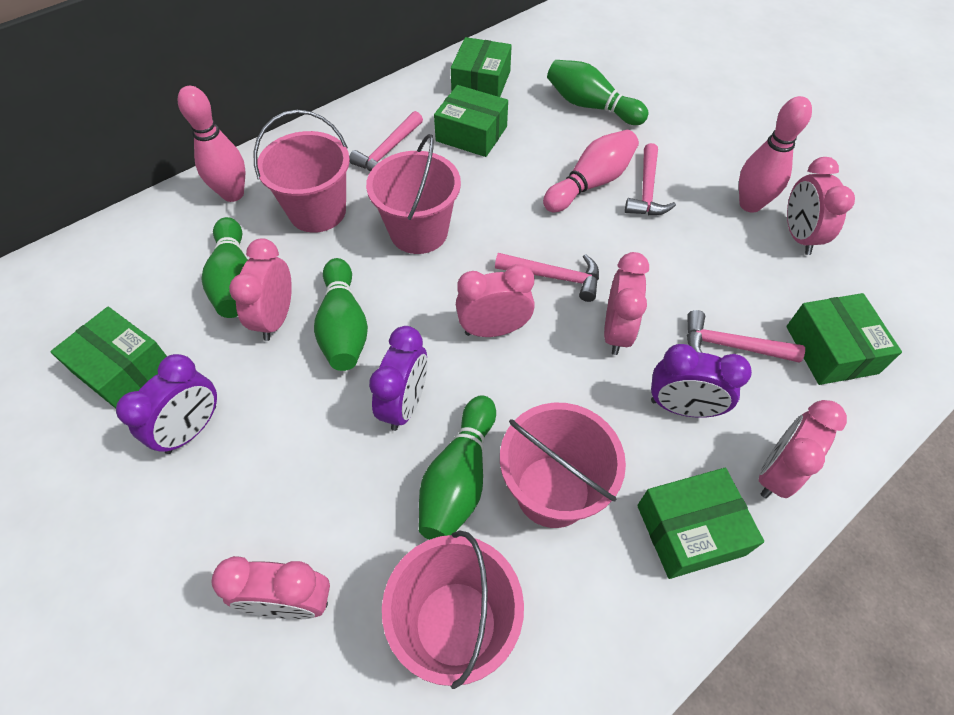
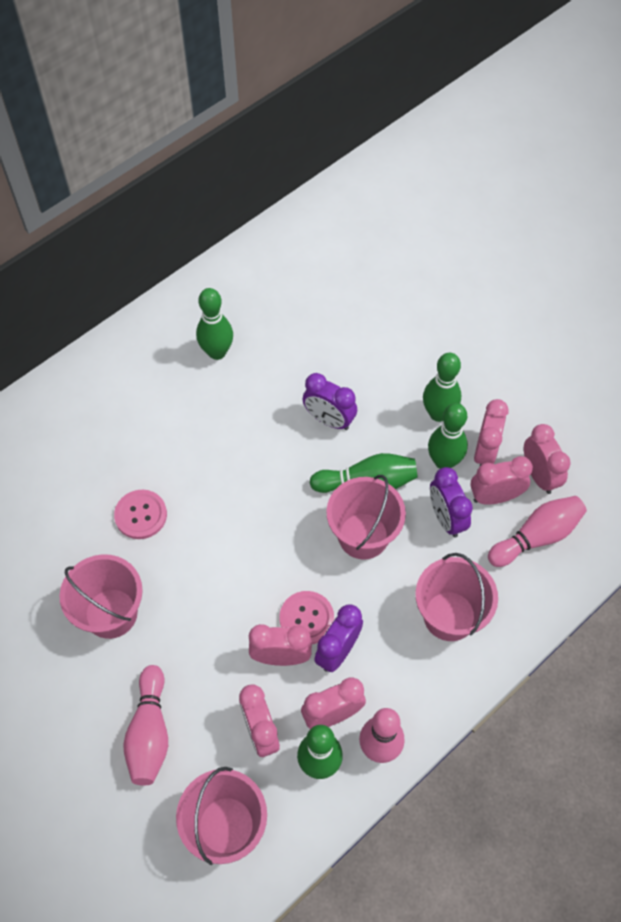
green bowling pin: 4 -> 5
green box: 5 -> 0
pink button: 0 -> 2
pink hammer: 4 -> 0

